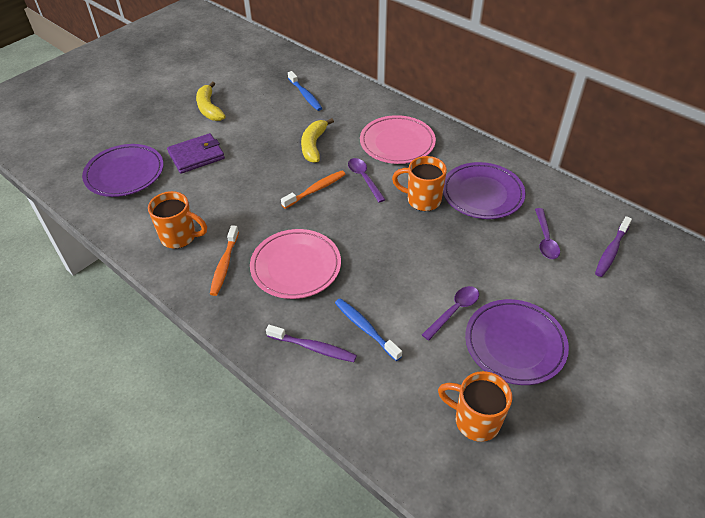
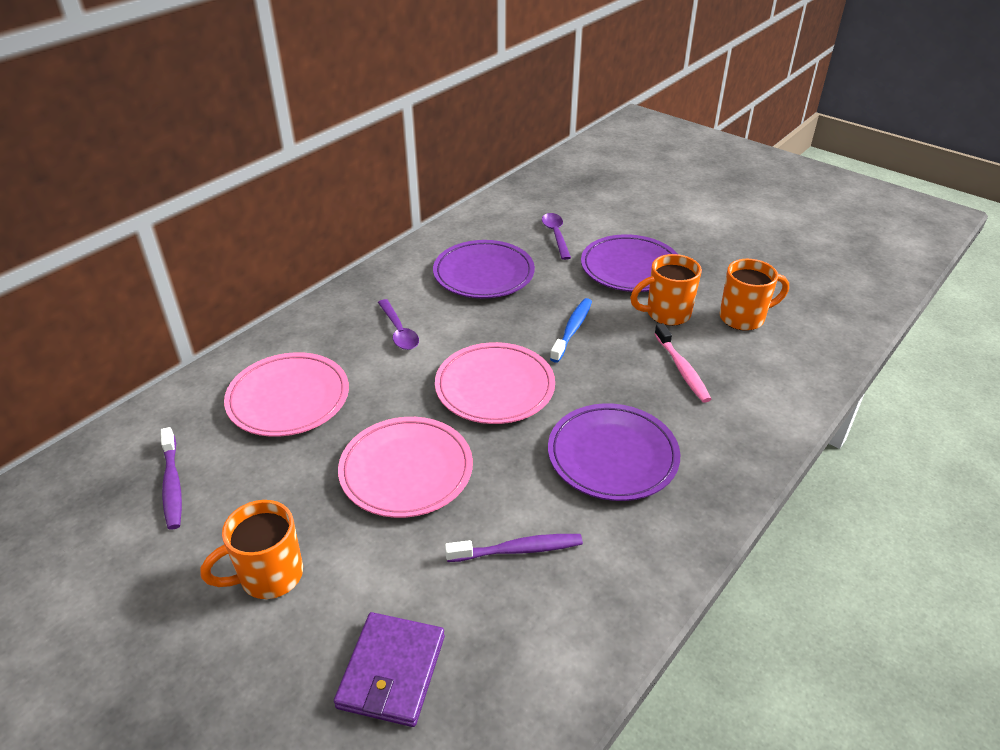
blue toothbrush: 2 -> 1
orange toothbrush: 2 -> 0
pink plate: 2 -> 3
pink toothbrush: 0 -> 1
purple spoon: 3 -> 2
yellow banana: 2 -> 0

